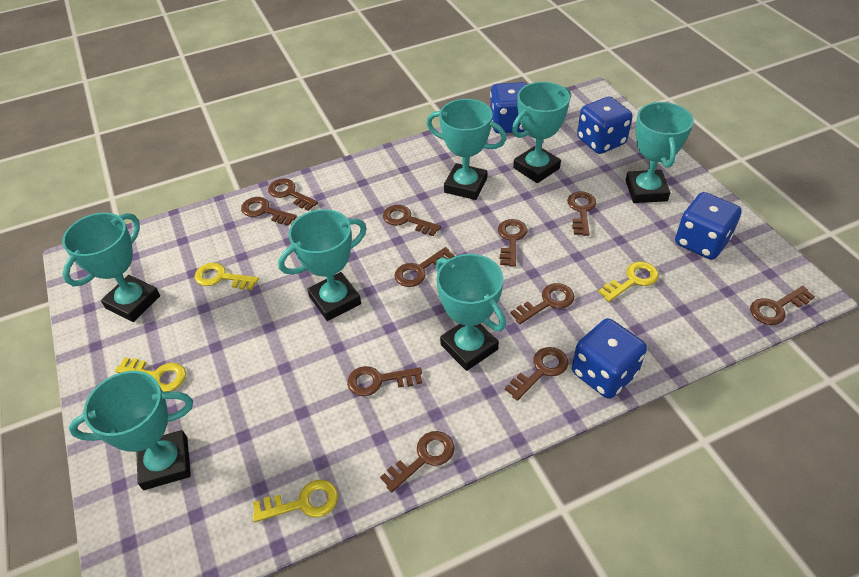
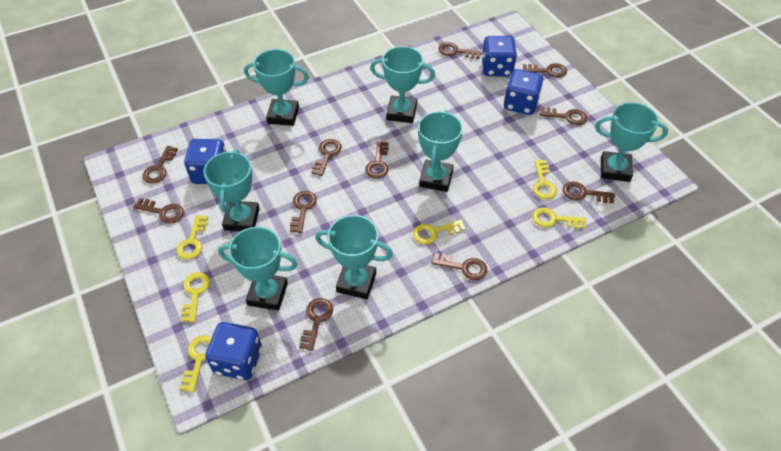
yellow key: 4 -> 6

